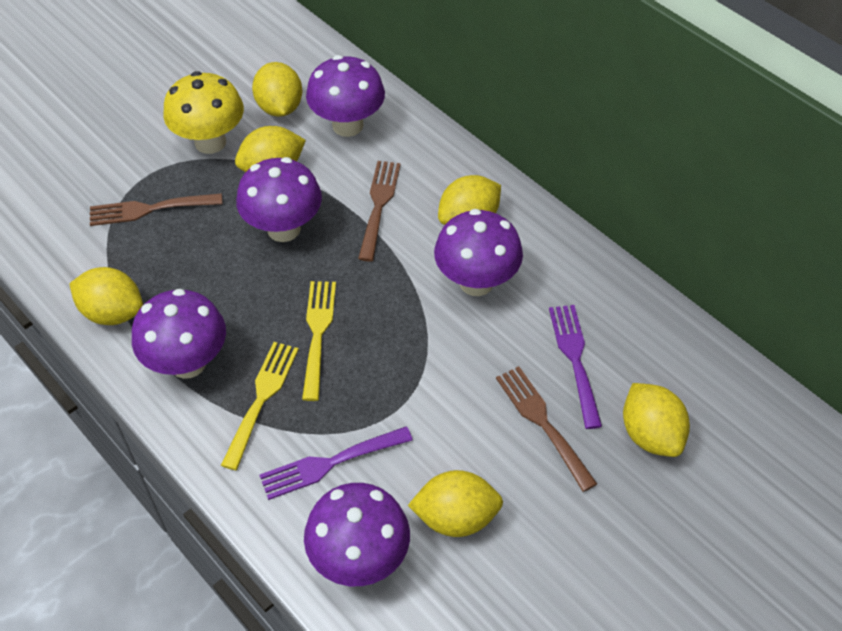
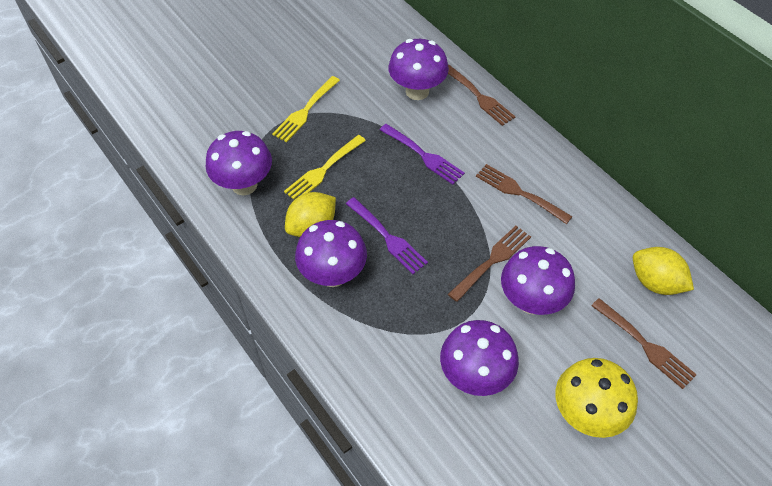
brown fork: 3 -> 4
yellow lemon: 6 -> 2

